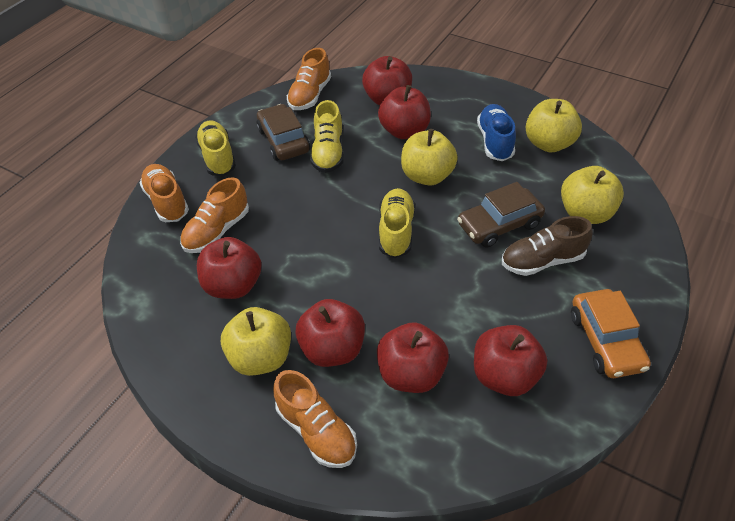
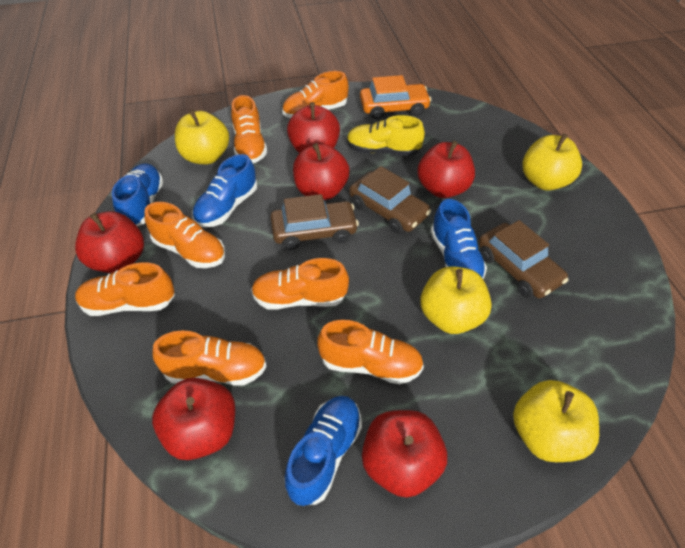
blue shoe: 1 -> 4
brown car: 2 -> 3
brown shoe: 1 -> 0
orange shoe: 4 -> 7
yellow shoe: 3 -> 1

